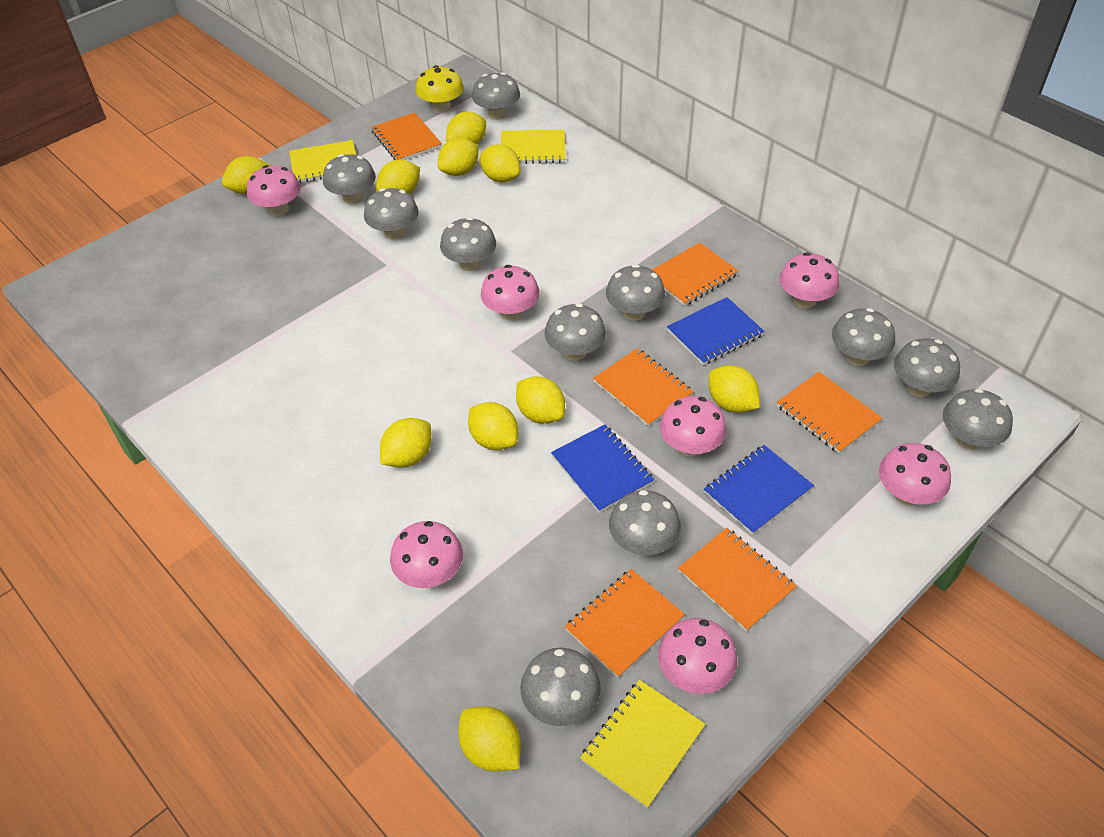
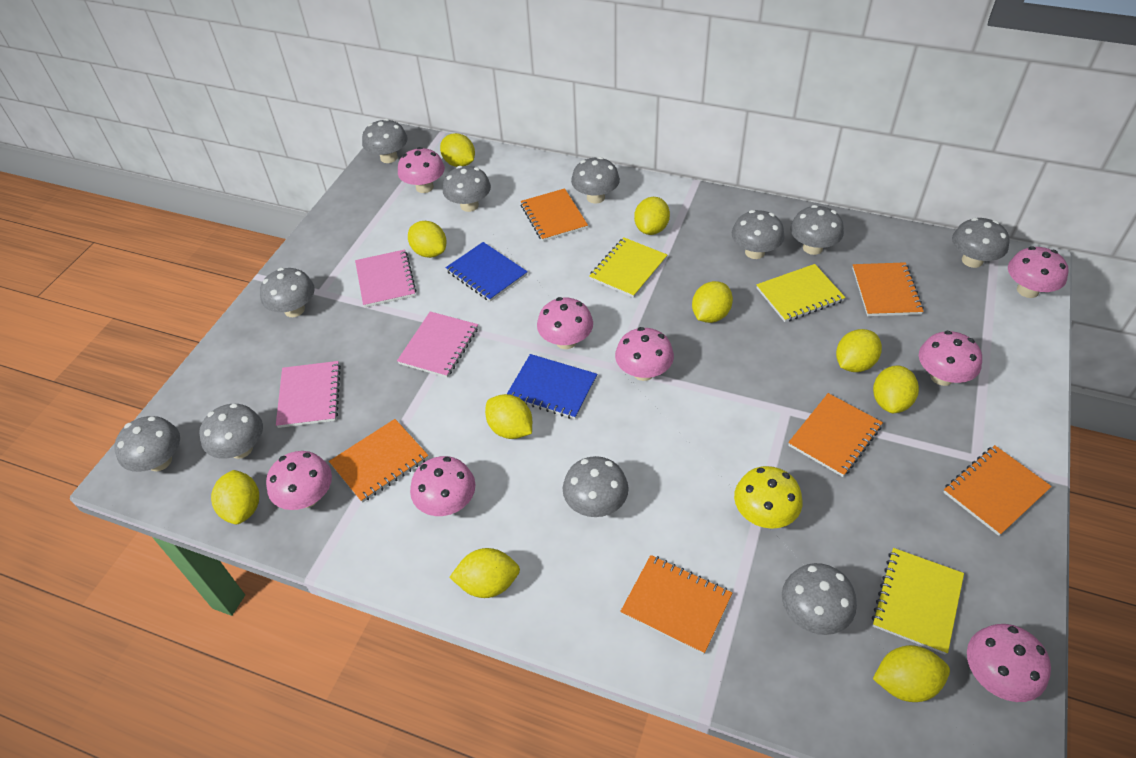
blue notebook: 3 -> 2
pink mushroom: 7 -> 8
pink notebook: 0 -> 3

